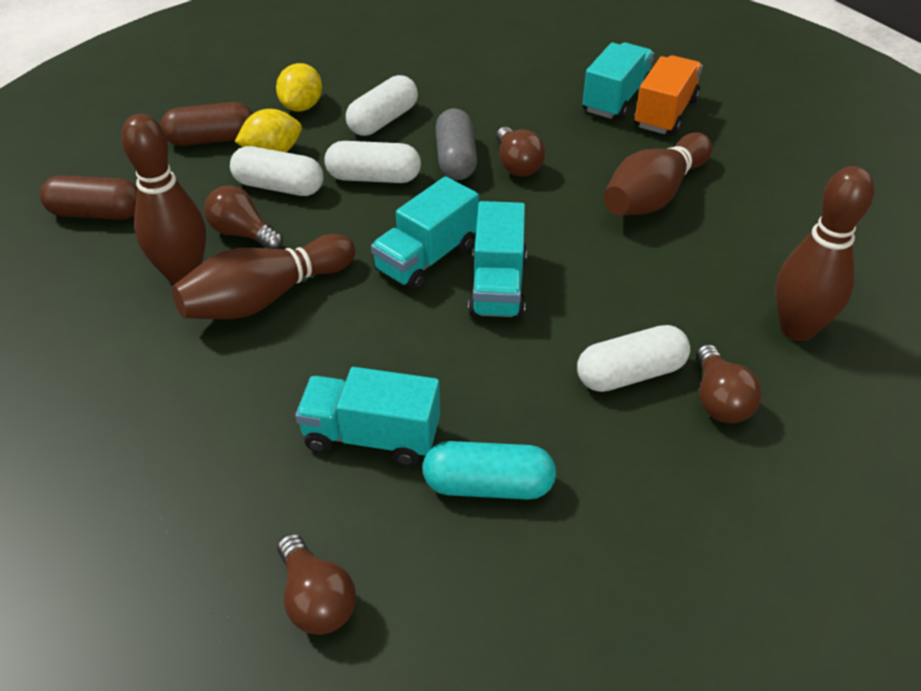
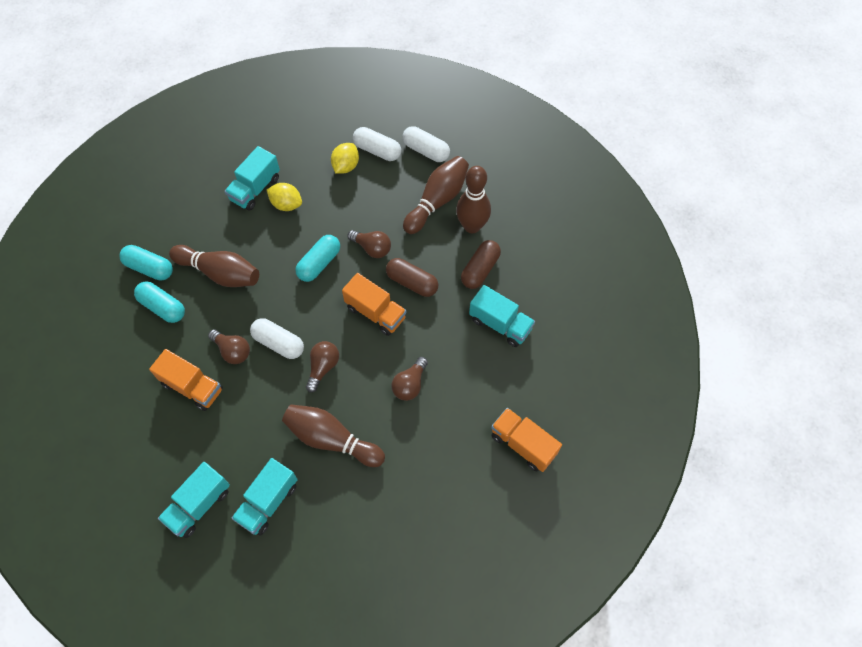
grey capsule: 1 -> 0
orange truck: 1 -> 3
turquoise capsule: 1 -> 3
white capsule: 4 -> 3

